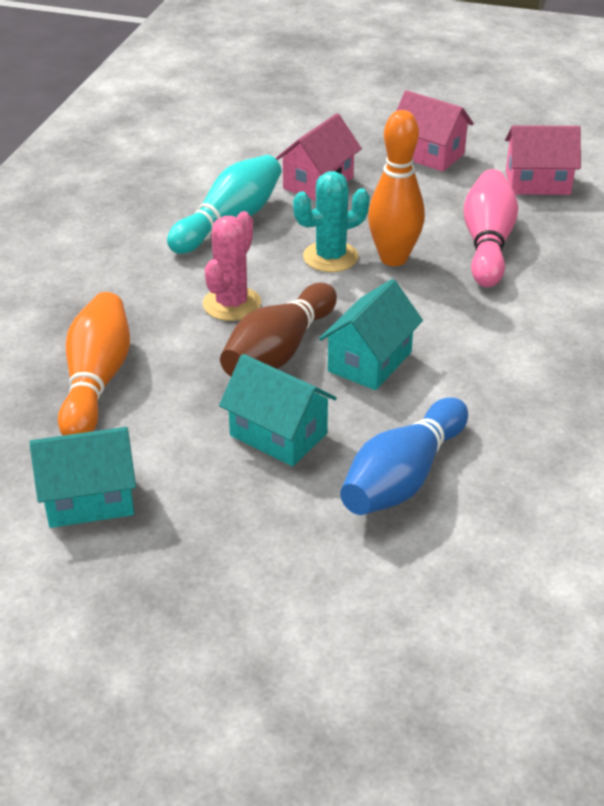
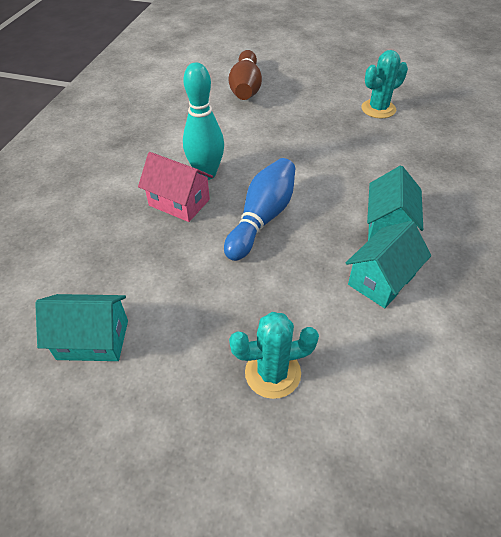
orange bowling pin: 2 -> 0
pink bowling pin: 1 -> 0
pink cactus: 1 -> 0
pink house: 3 -> 1
turquoise cactus: 1 -> 2

